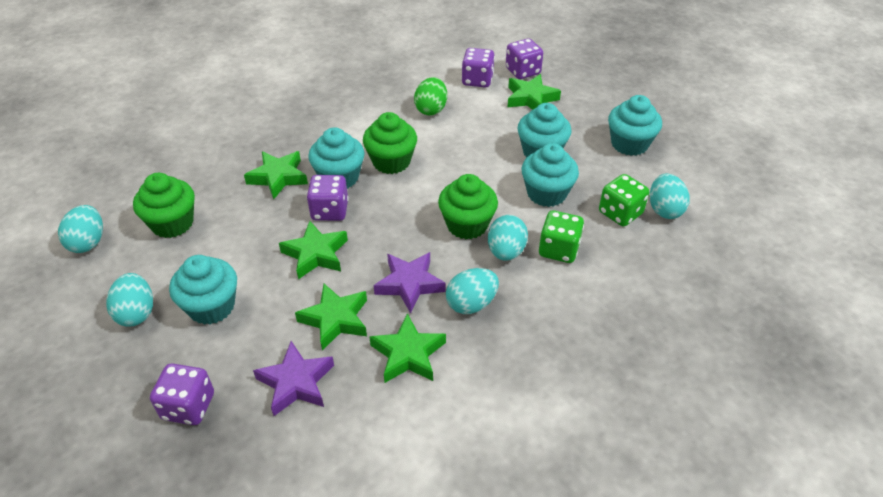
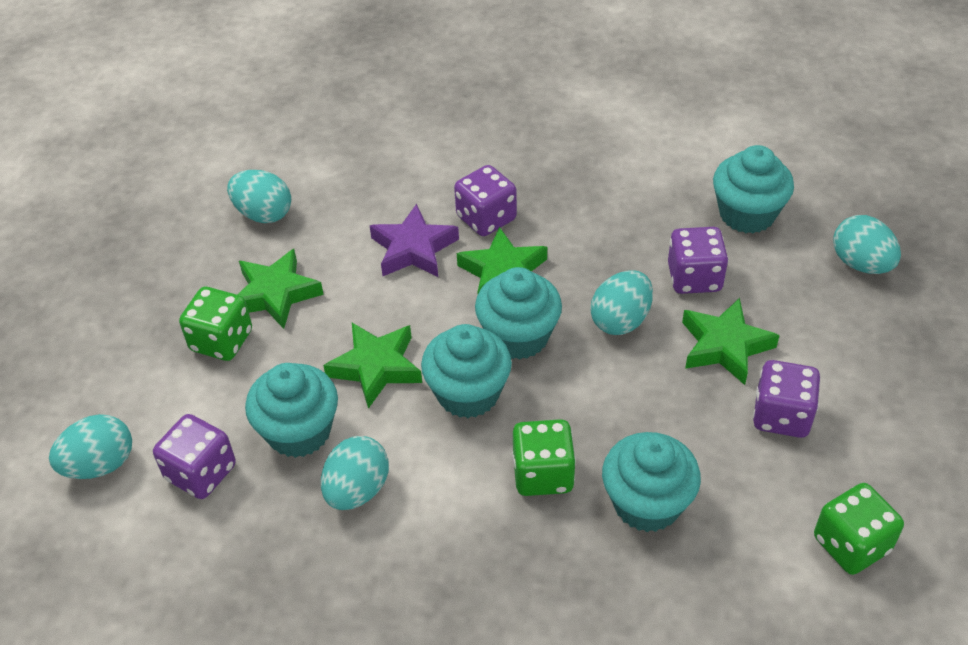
green cupcake: 3 -> 0
green dice: 2 -> 3
green egg: 1 -> 0
green star: 5 -> 4
purple star: 2 -> 1

